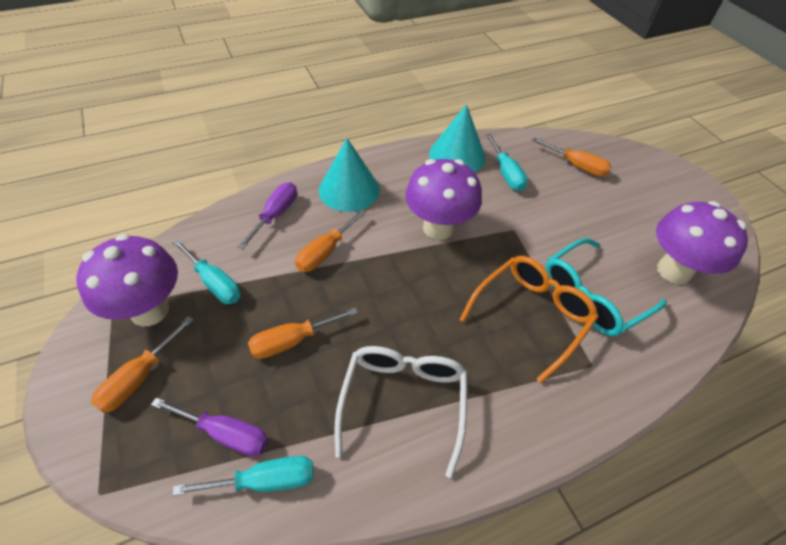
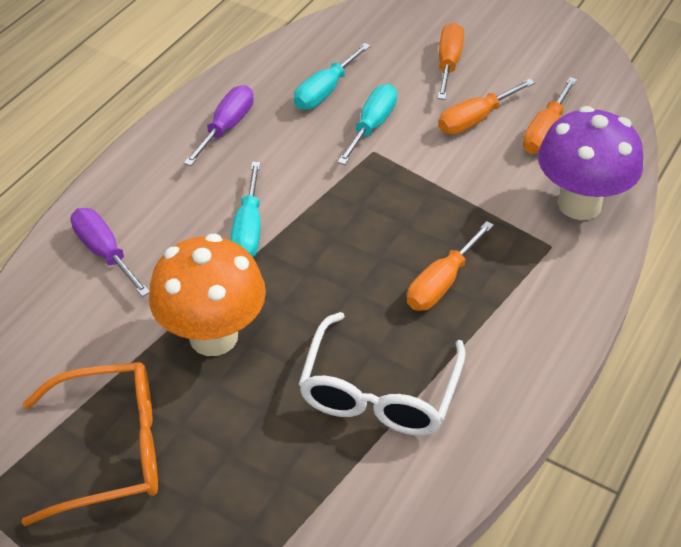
orange mushroom: 0 -> 1
purple mushroom: 3 -> 1
turquoise cone: 2 -> 0
turquoise glasses: 1 -> 0

